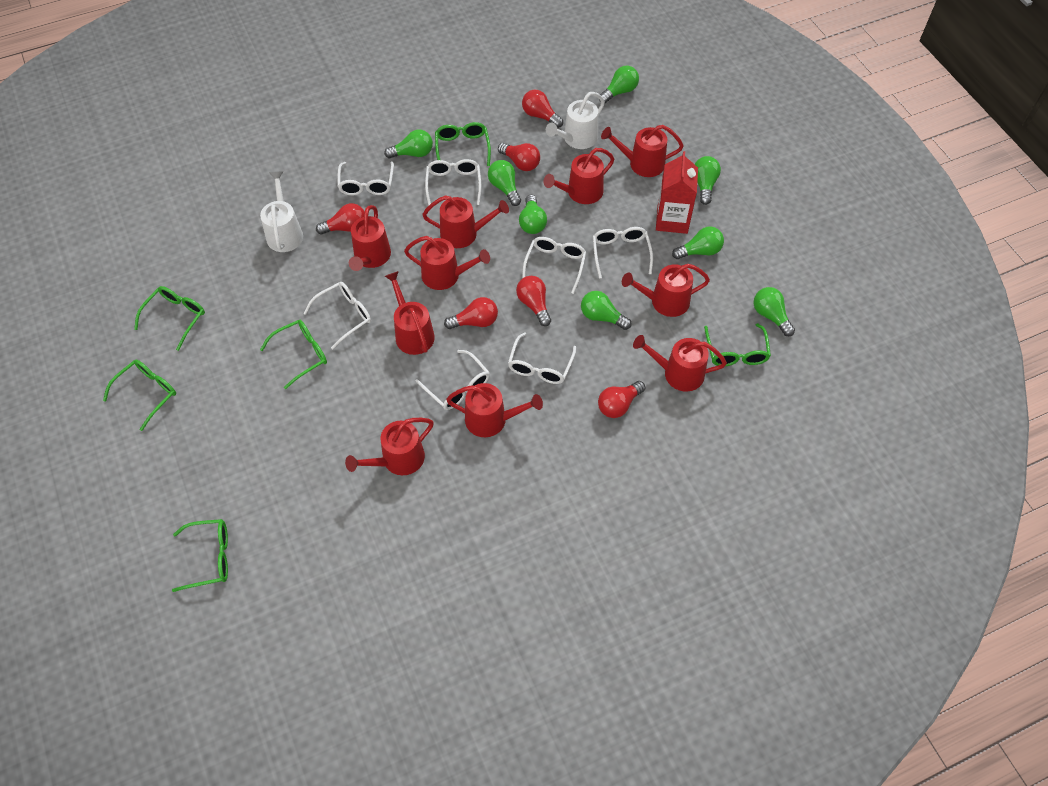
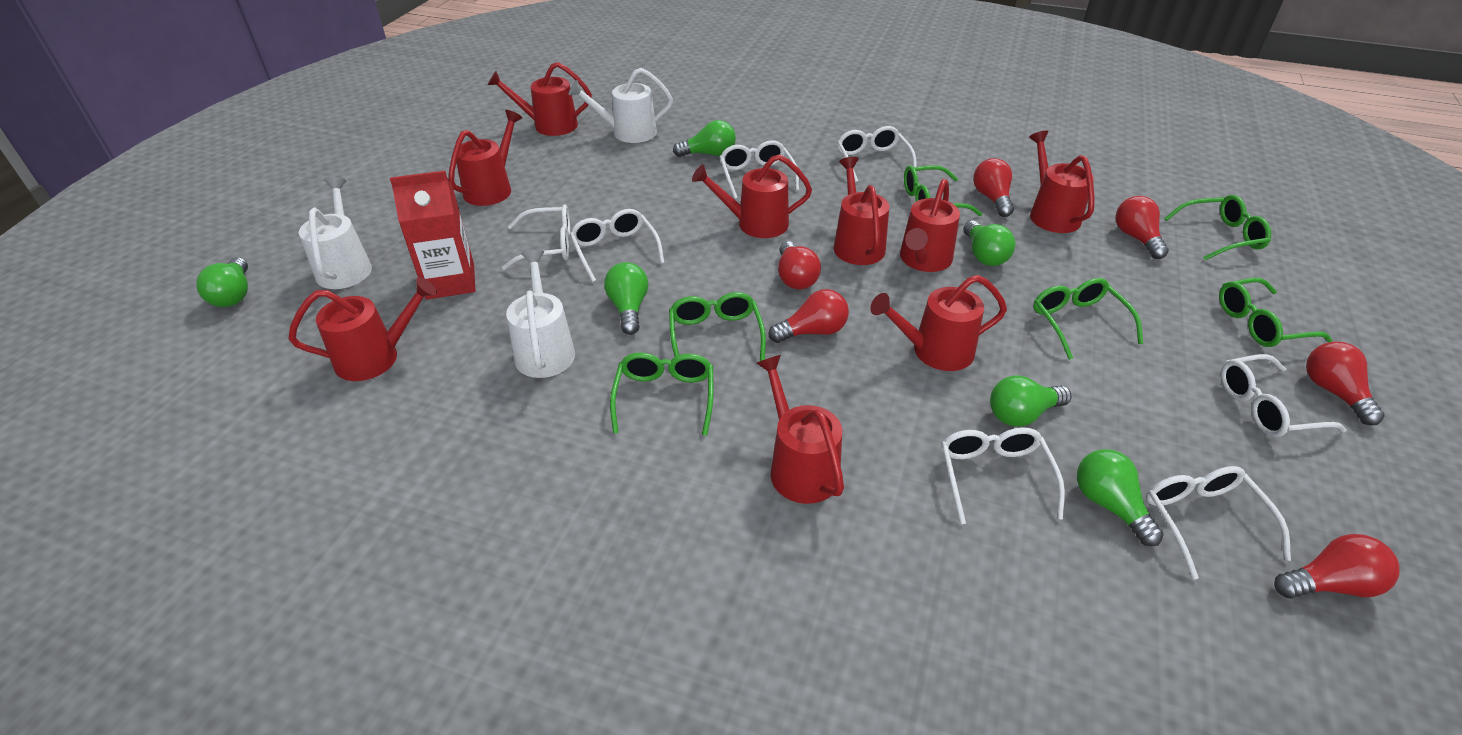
green light bulb: 8 -> 6
red watering can: 10 -> 9
white watering can: 2 -> 3

